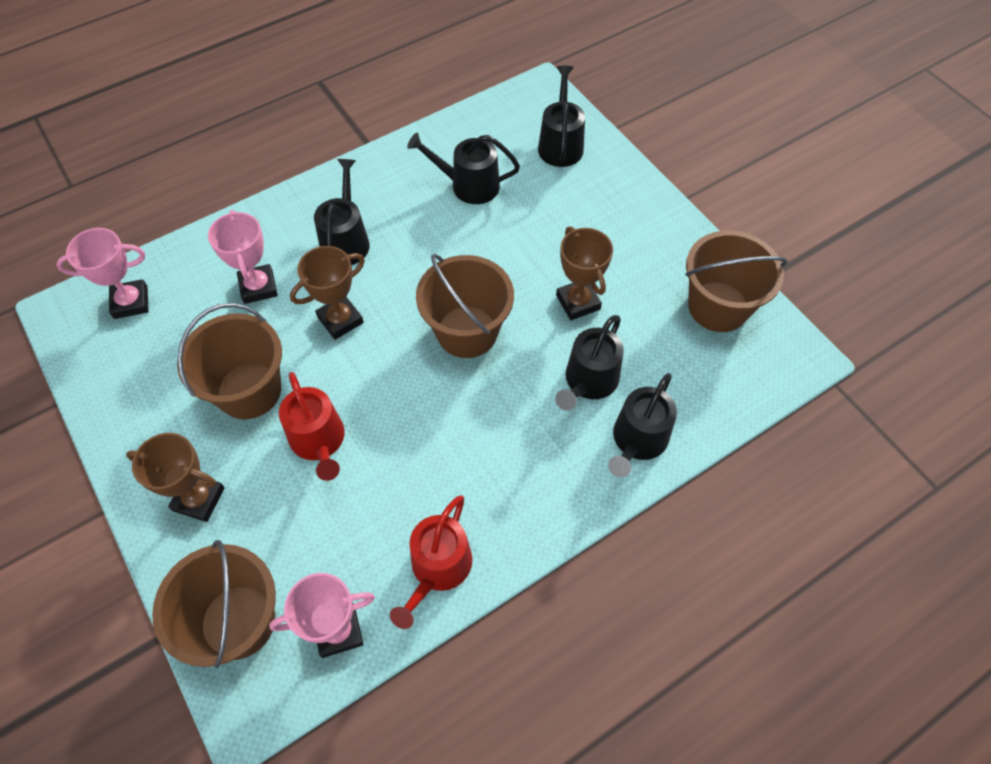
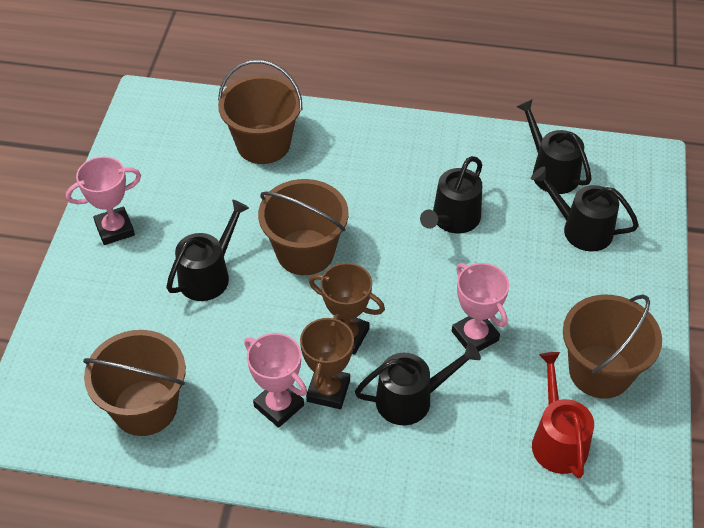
brown trophy: 3 -> 2
red watering can: 2 -> 1

